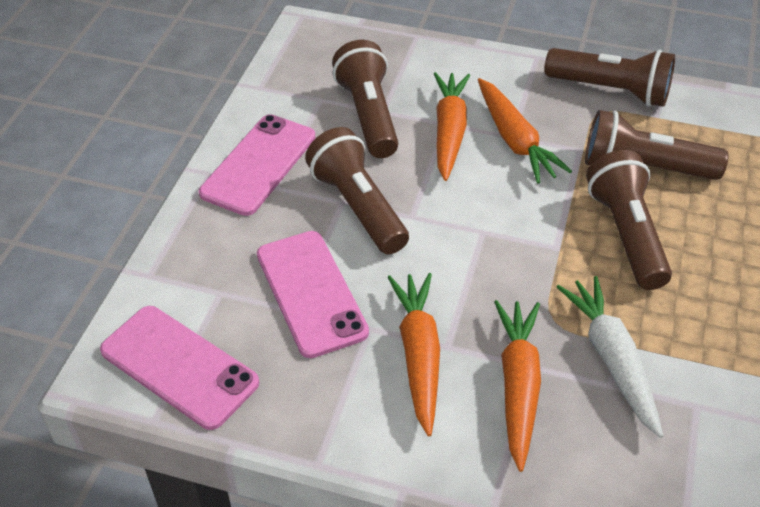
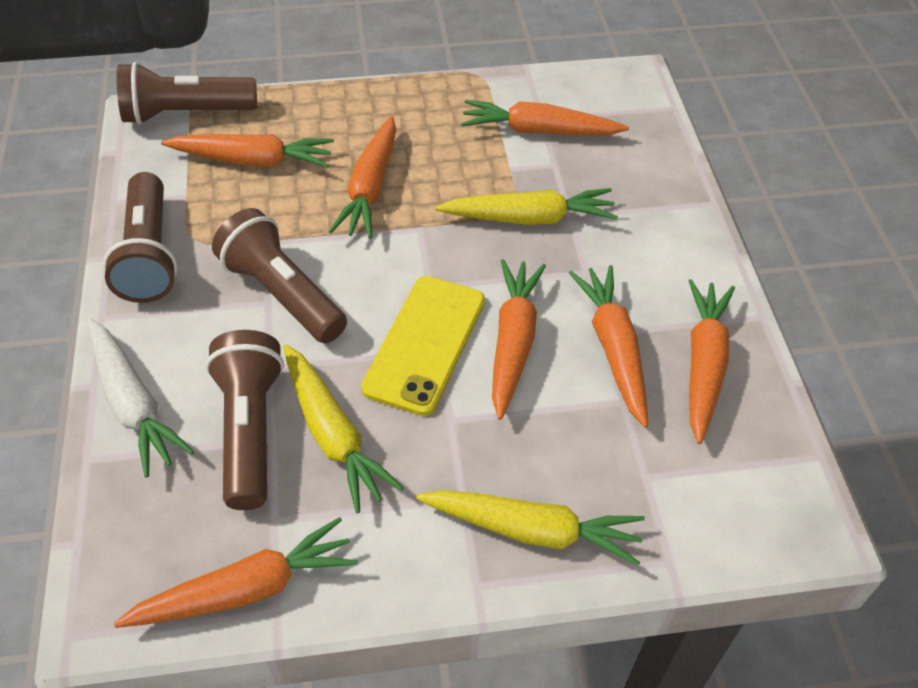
brown flashlight: 5 -> 4
orange carrot: 4 -> 7
pink phone: 3 -> 0
yellow carrot: 0 -> 3
yellow phone: 0 -> 1

